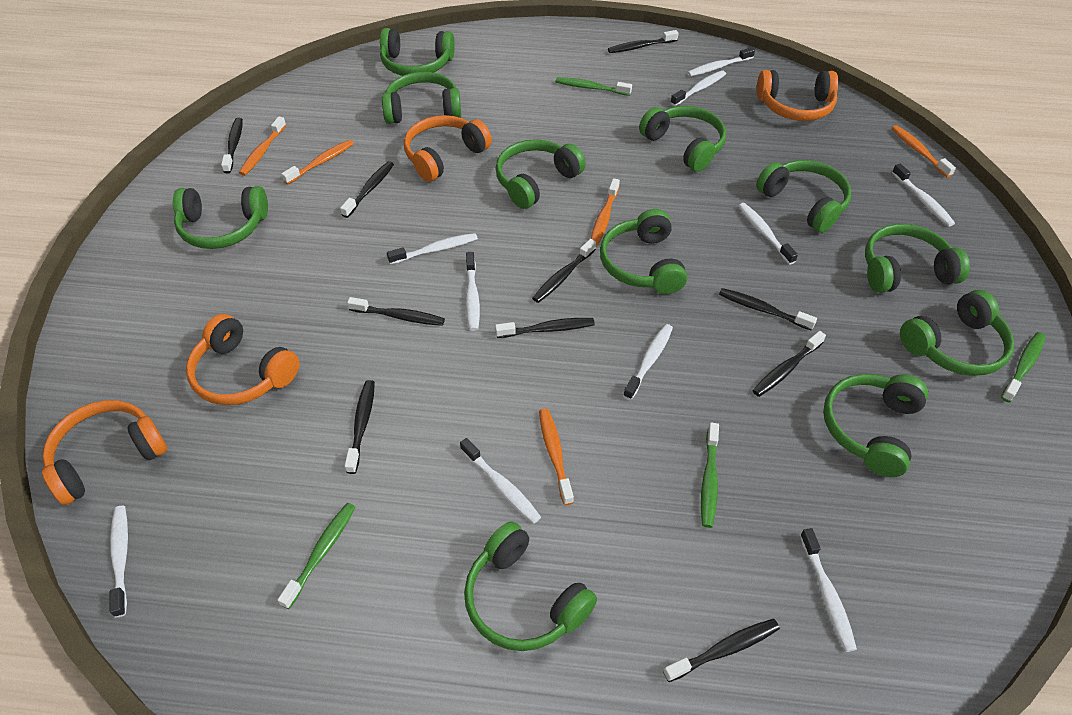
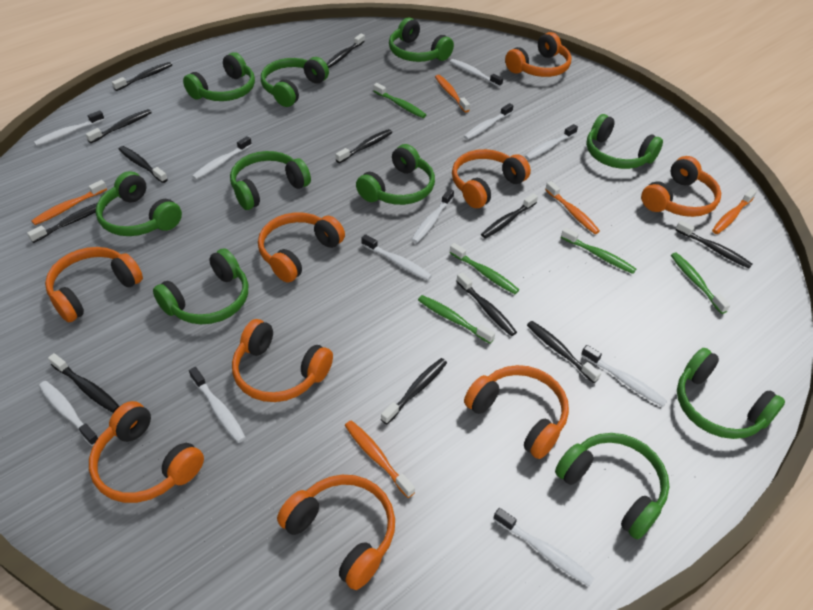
black toothbrush: 10 -> 12
green headphones: 11 -> 10
green toothbrush: 4 -> 5
orange headphones: 4 -> 9
white toothbrush: 10 -> 11

